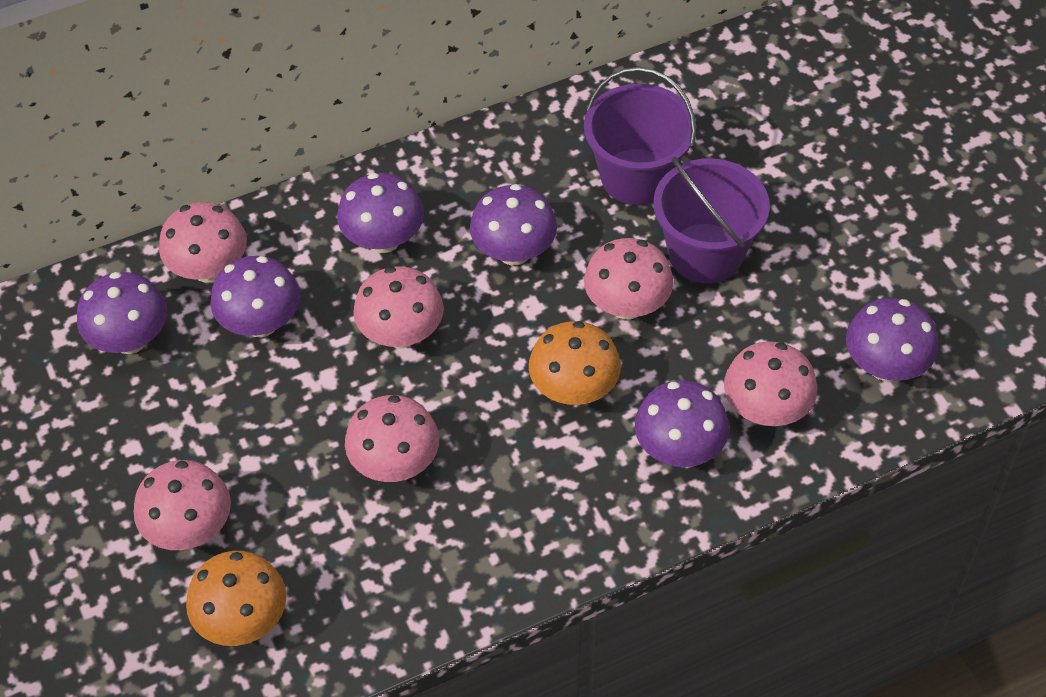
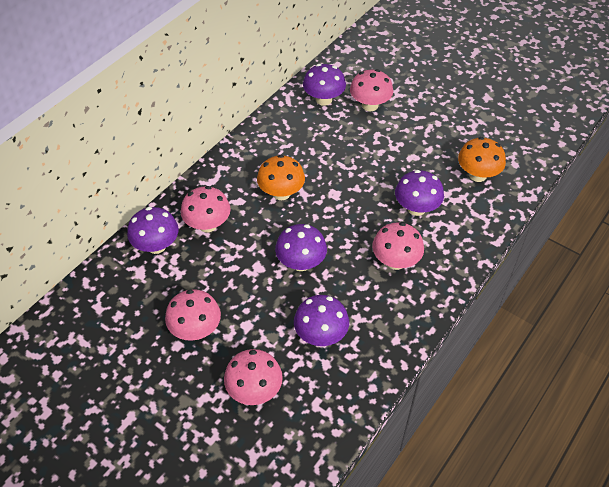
pink mushroom: 6 -> 5
purple bucket: 2 -> 0
purple mushroom: 6 -> 5

